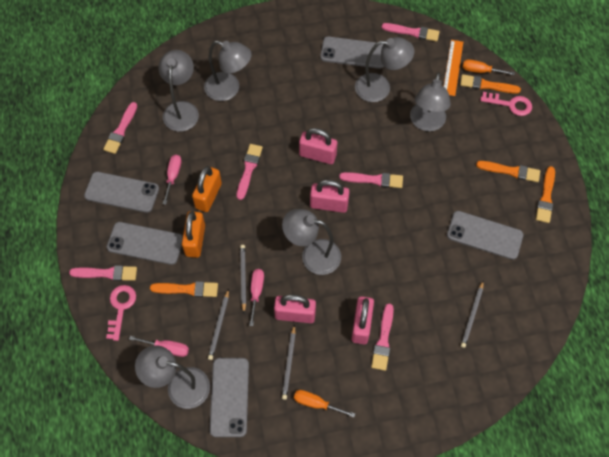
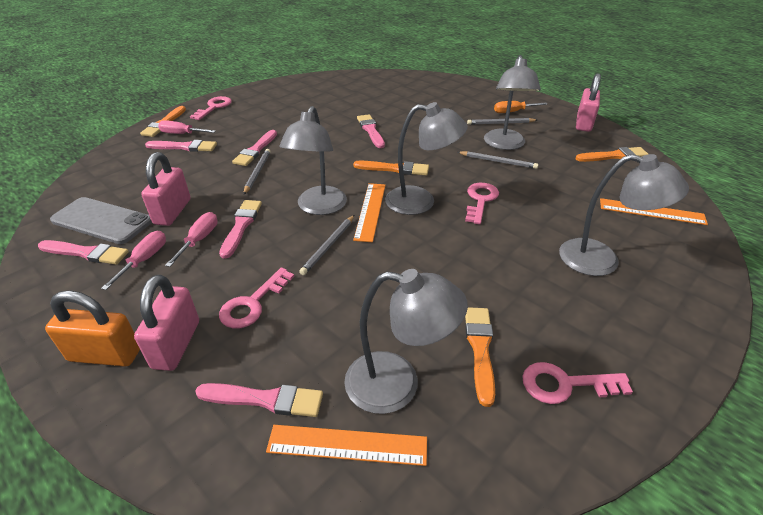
grey lamp: 6 -> 5
grey phone: 5 -> 1
orange padlock: 2 -> 1
orange ruler: 1 -> 3
orange screwdriver: 2 -> 1
pink key: 2 -> 4
pink padlock: 4 -> 3

